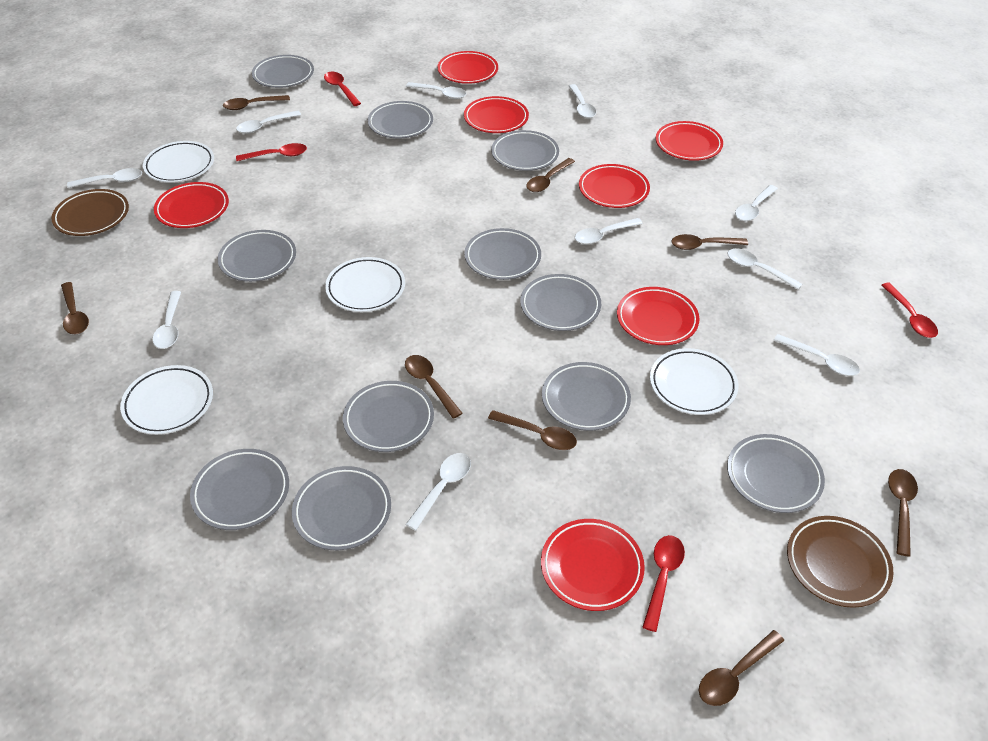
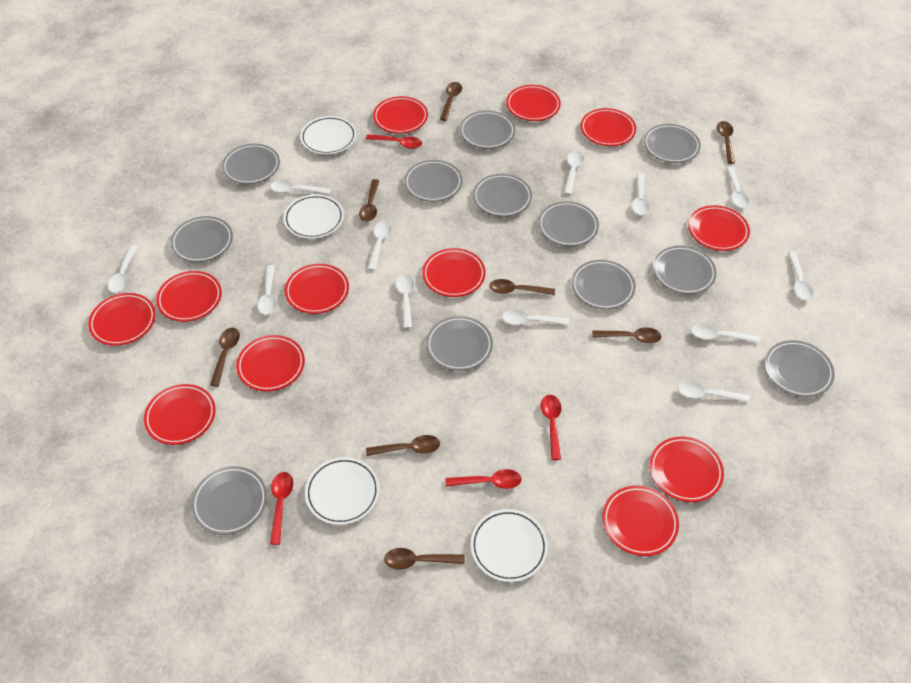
brown plate: 2 -> 0
grey plate: 11 -> 12
red plate: 7 -> 12
white spoon: 10 -> 12

